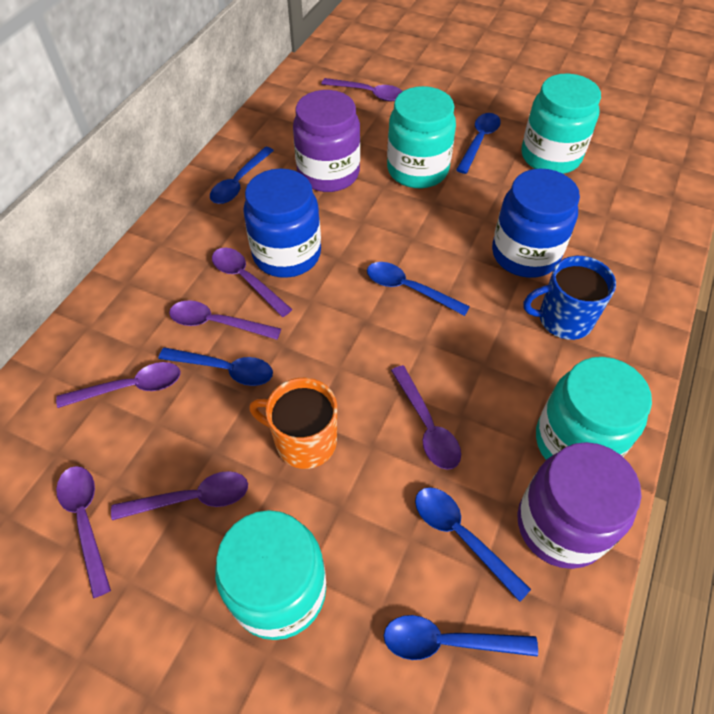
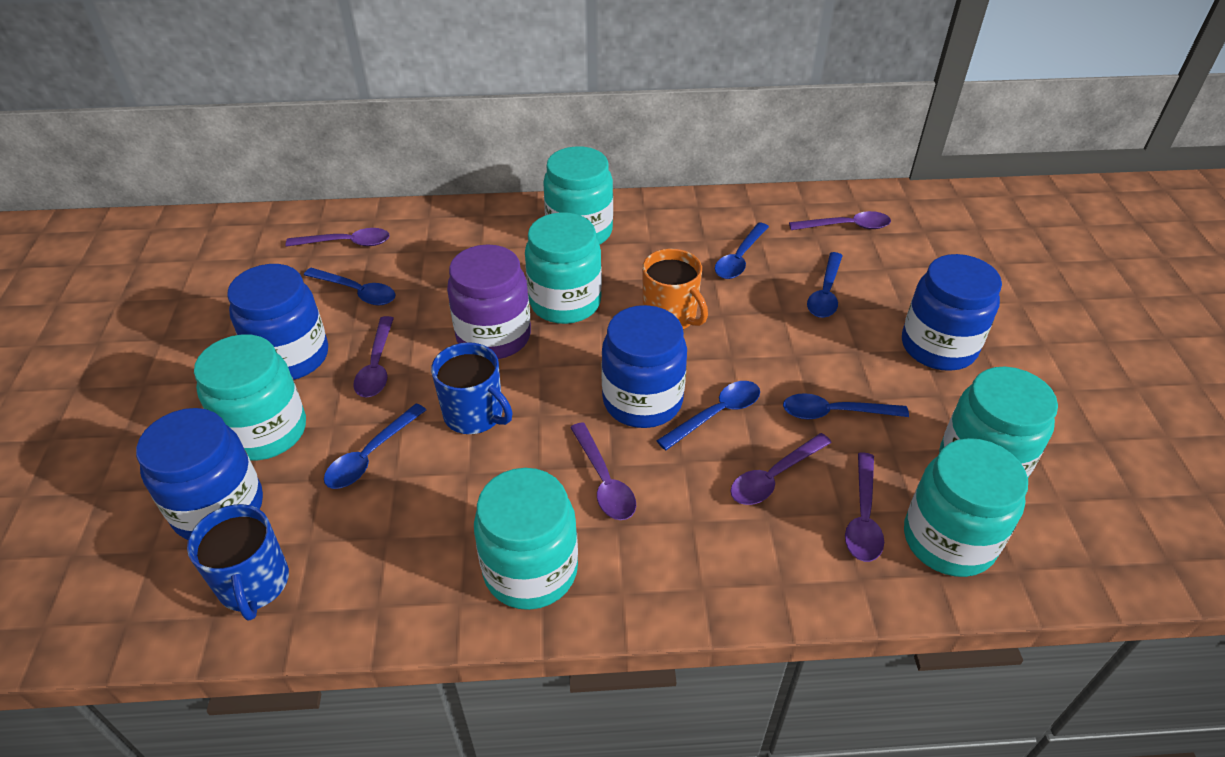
blue jar: 2 -> 4
blue mug: 1 -> 2
purple jar: 2 -> 1
purple spoon: 7 -> 6
turquoise jar: 4 -> 6

